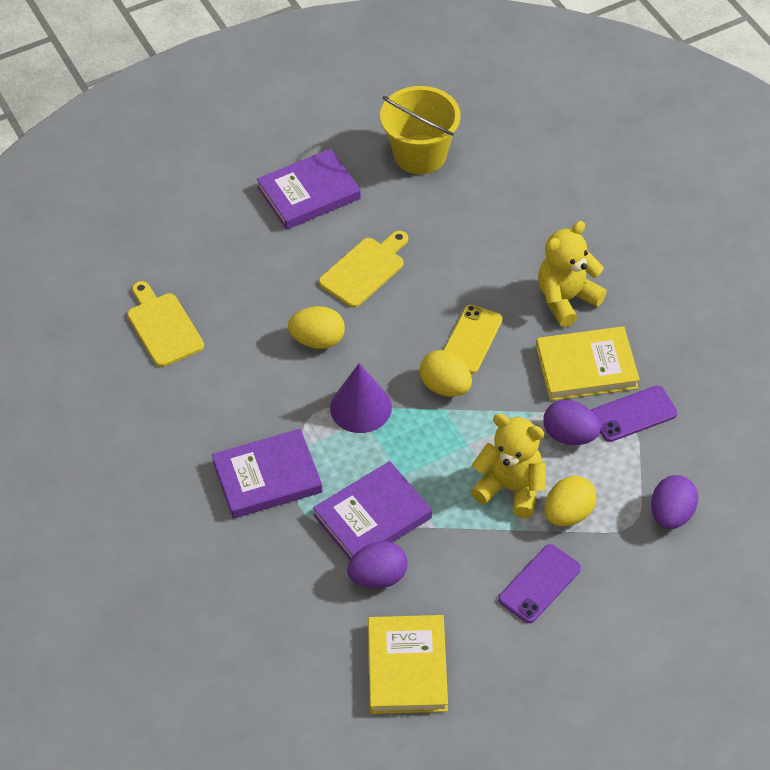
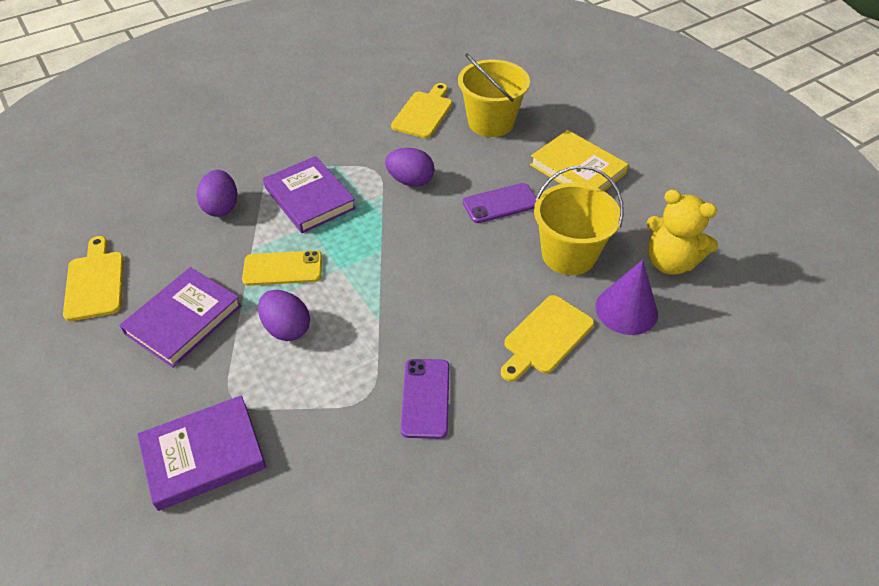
yellow book: 2 -> 1
yellow bucket: 1 -> 2
yellow cutting board: 2 -> 3
yellow egg: 3 -> 0
yellow teddy bear: 2 -> 1

